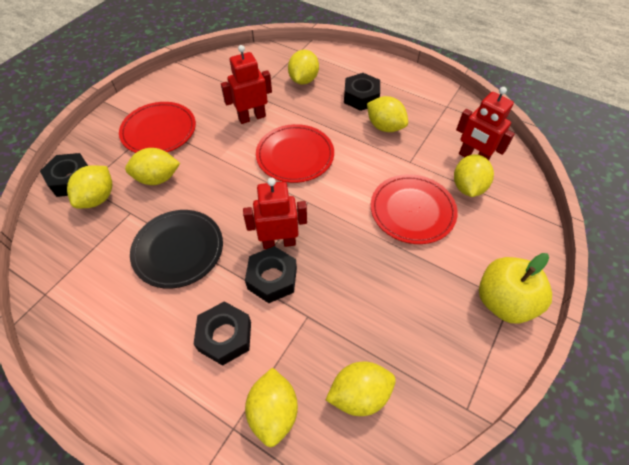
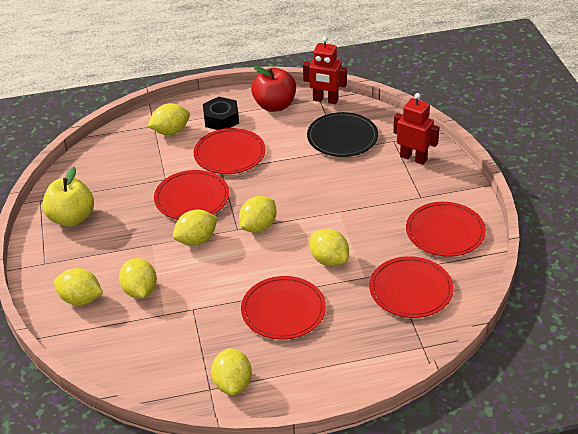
black nut: 4 -> 1
red apple: 0 -> 1
red plate: 3 -> 5
red robot: 3 -> 2

